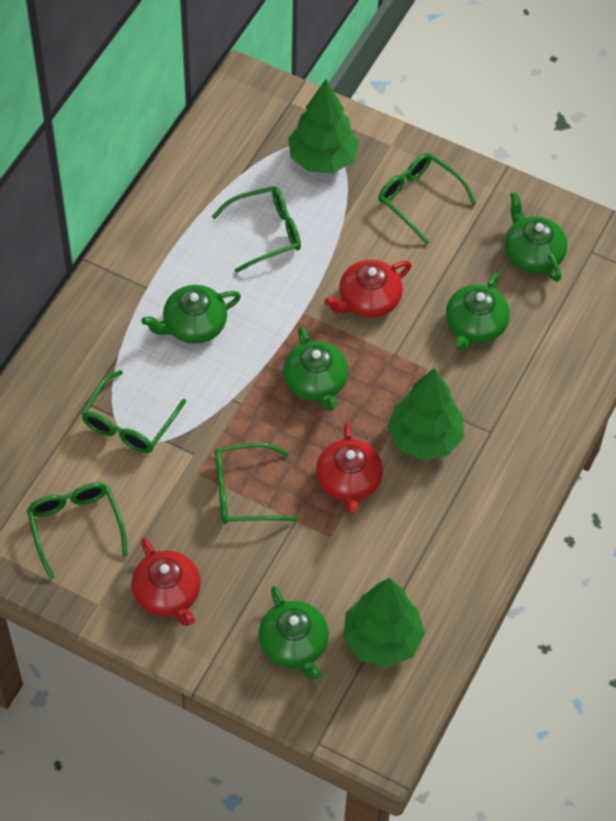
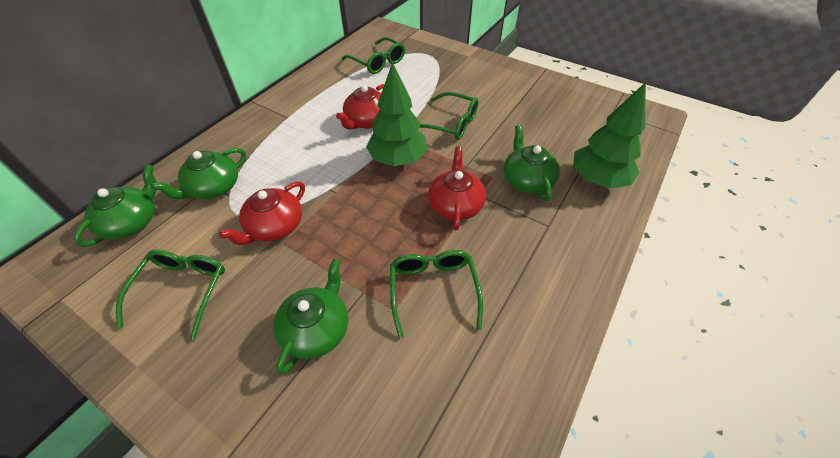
green glasses: 5 -> 4
green teapot: 5 -> 4
green tree: 3 -> 2

